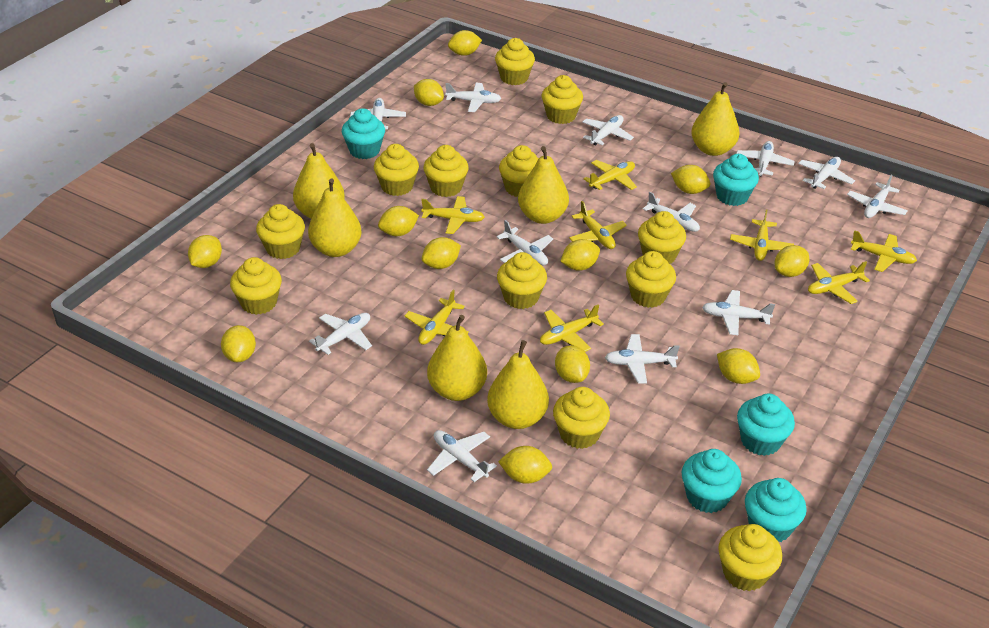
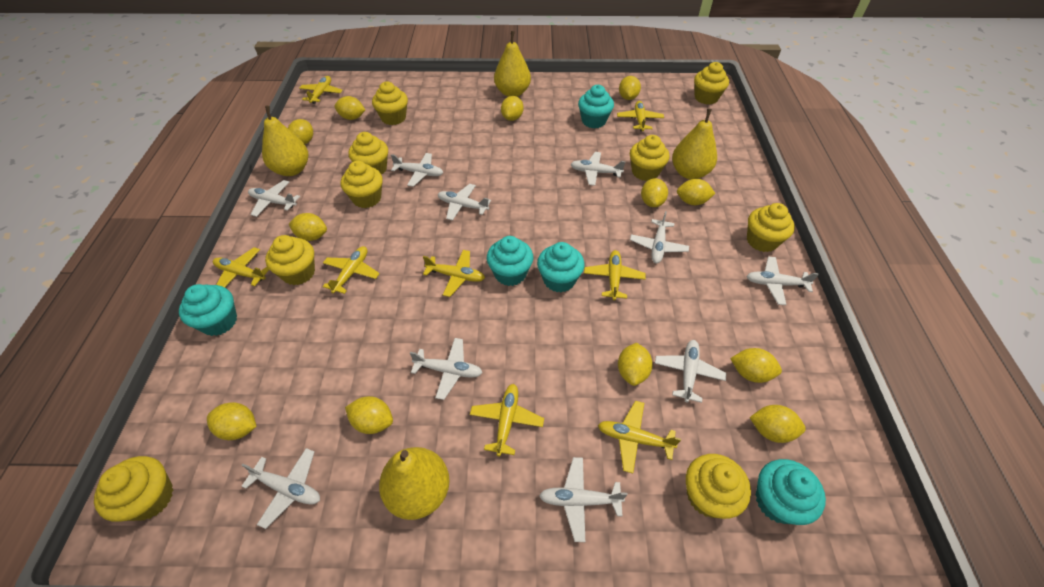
white plane: 12 -> 10
yellow cupcake: 12 -> 9
yellow pear: 6 -> 4

